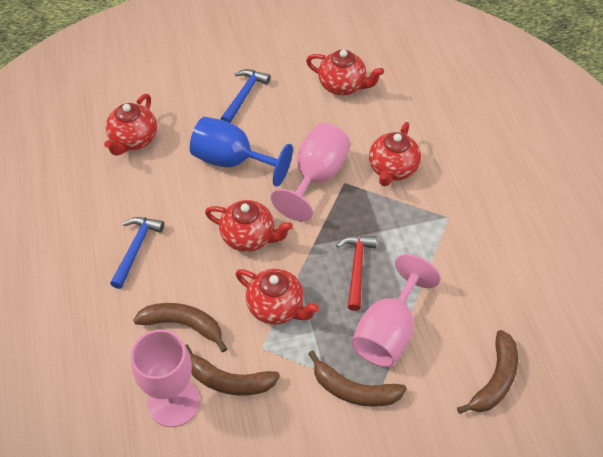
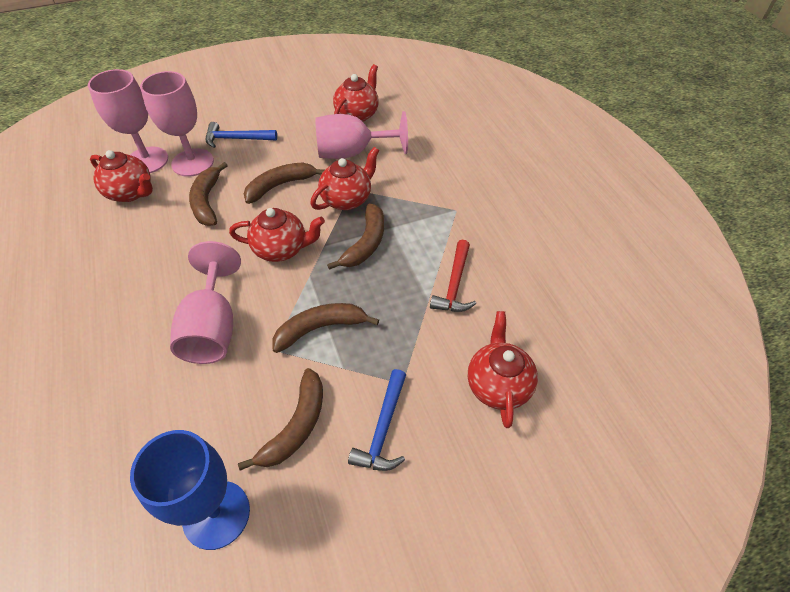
brown banana: 4 -> 5
pink goblet: 3 -> 4

